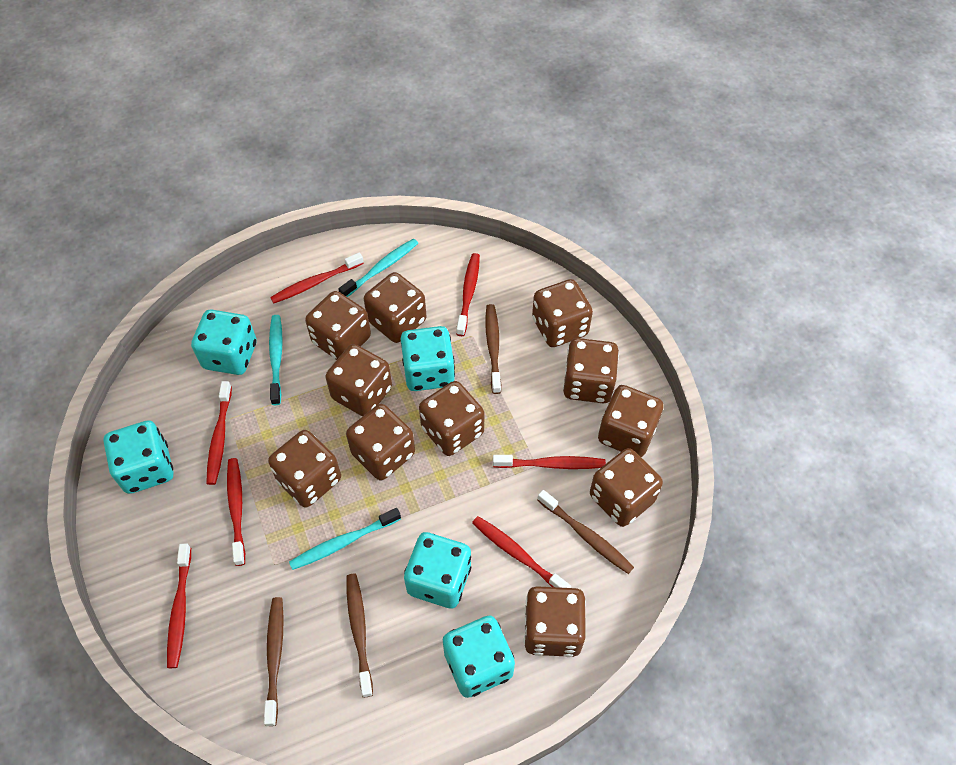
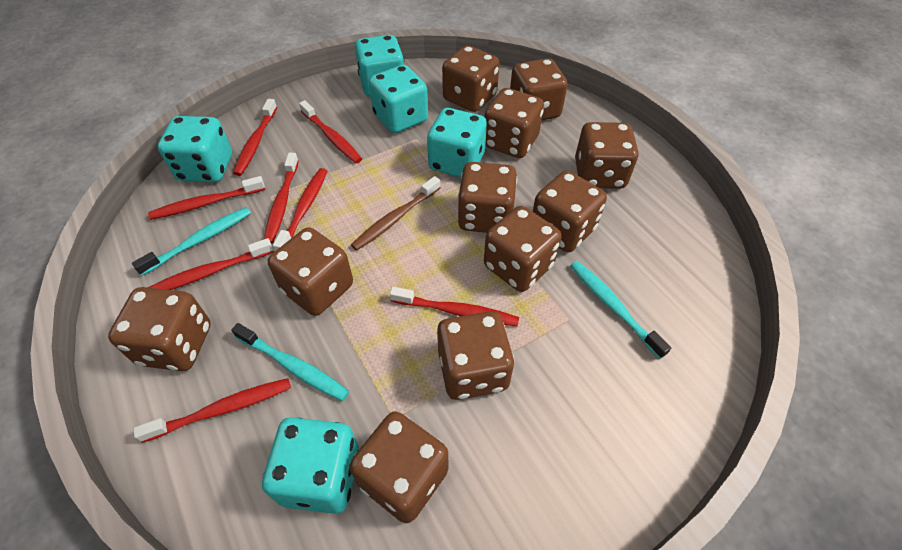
brown toothbrush: 4 -> 1
red toothbrush: 7 -> 8

